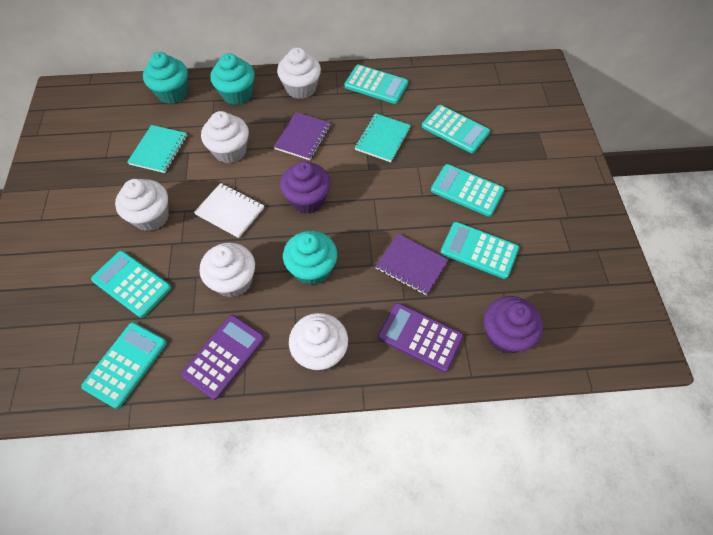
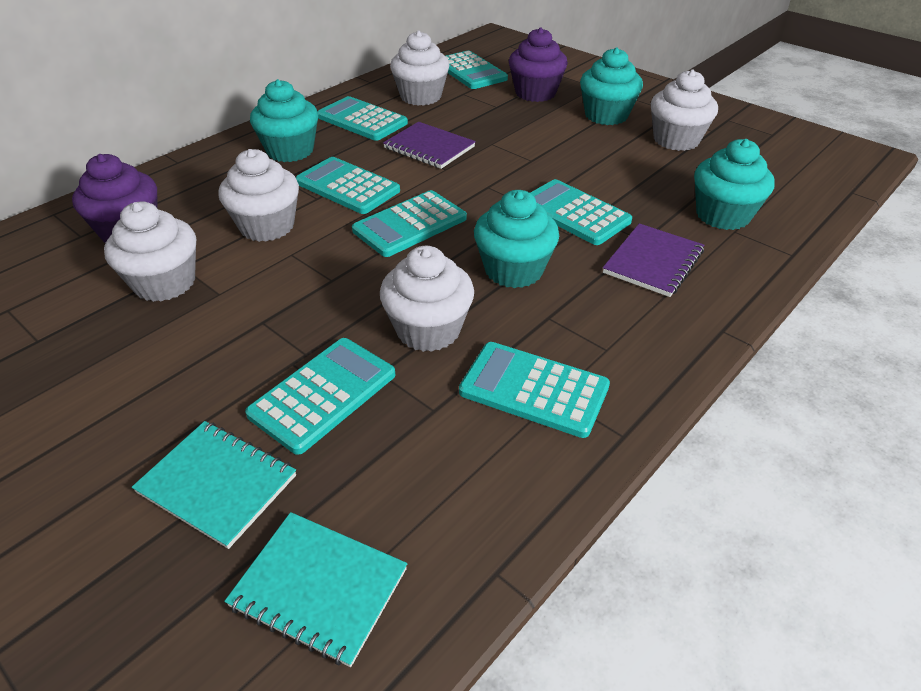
purple calculator: 2 -> 0
turquoise calculator: 6 -> 7
turquoise cupcake: 3 -> 4
white notebook: 1 -> 0

